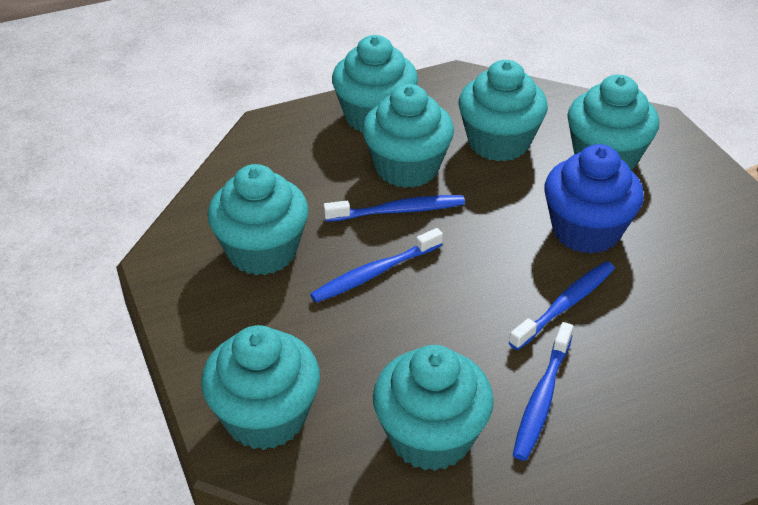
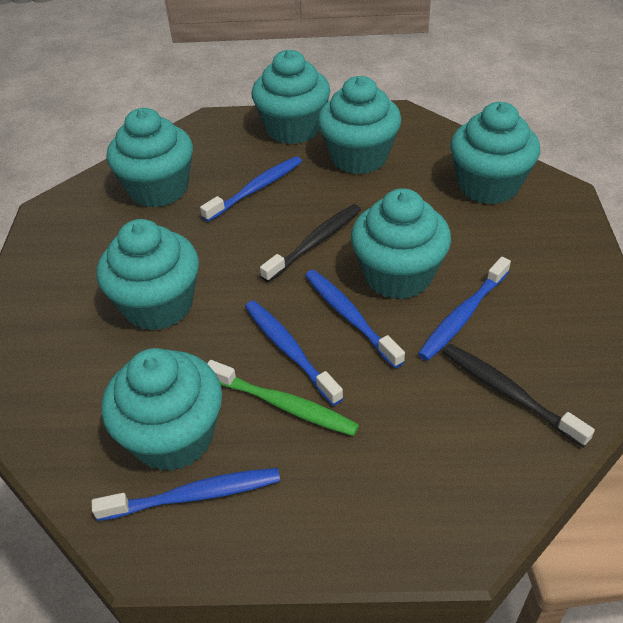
black toothbrush: 0 -> 2
blue cupcake: 1 -> 0
blue toothbrush: 4 -> 5
green toothbrush: 0 -> 1

